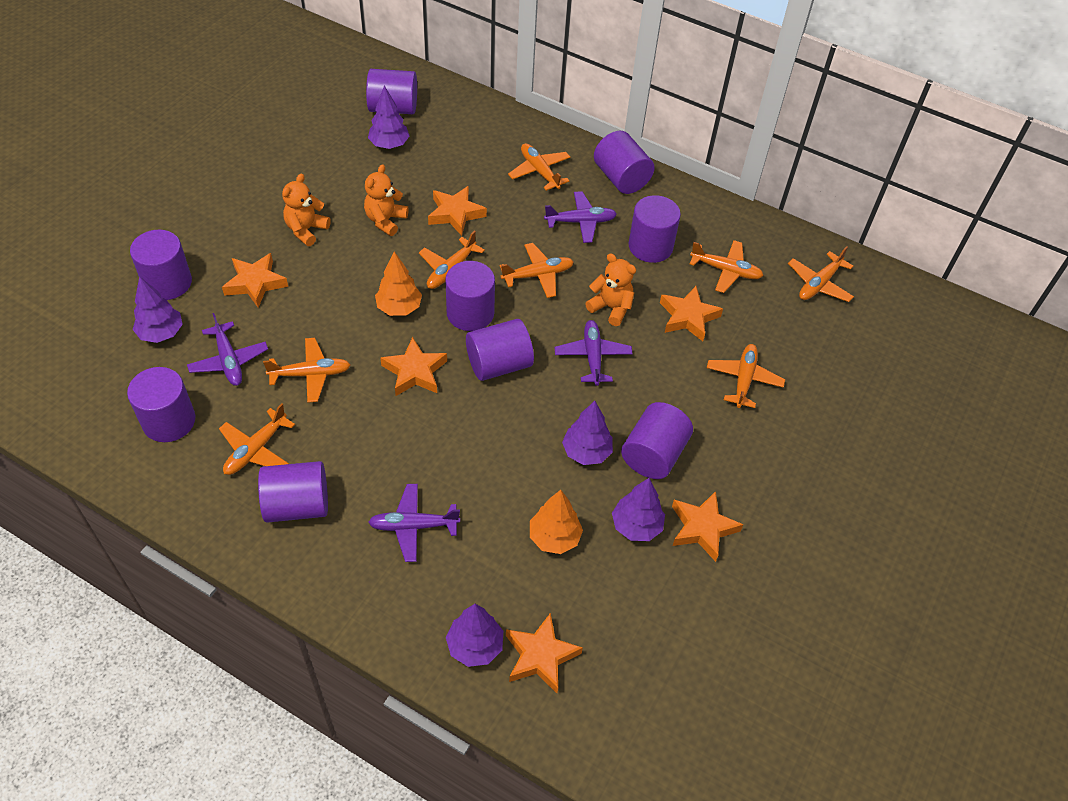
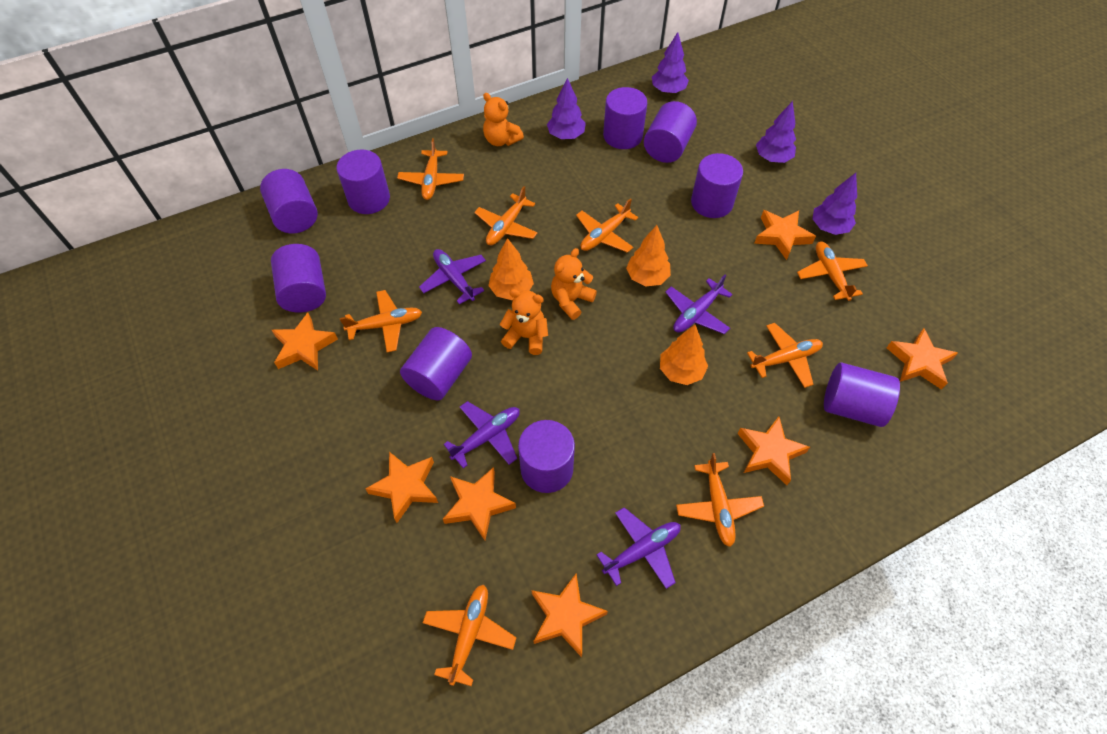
orange star: 6 -> 7
orange tree: 2 -> 3
purple tree: 5 -> 4

